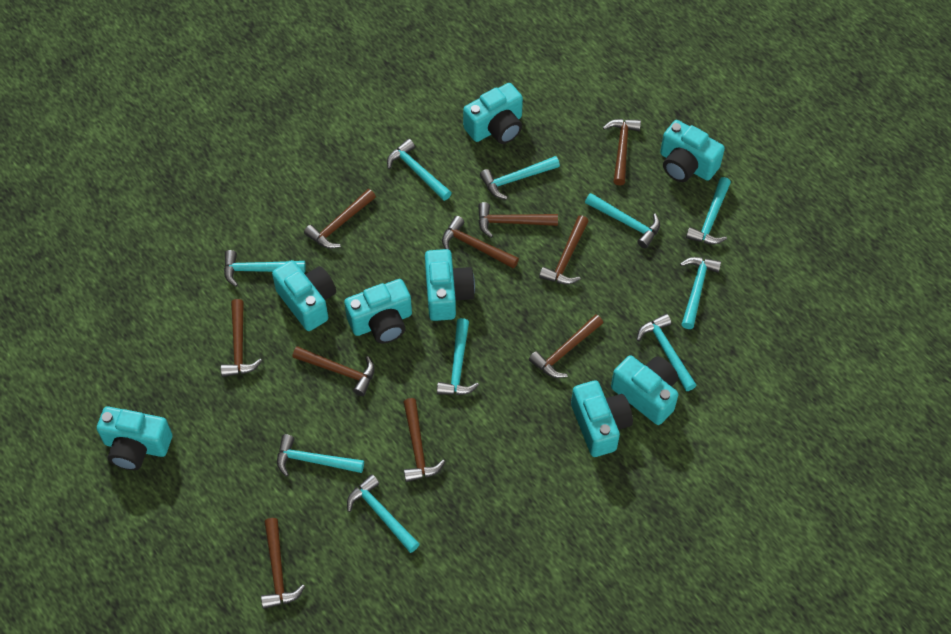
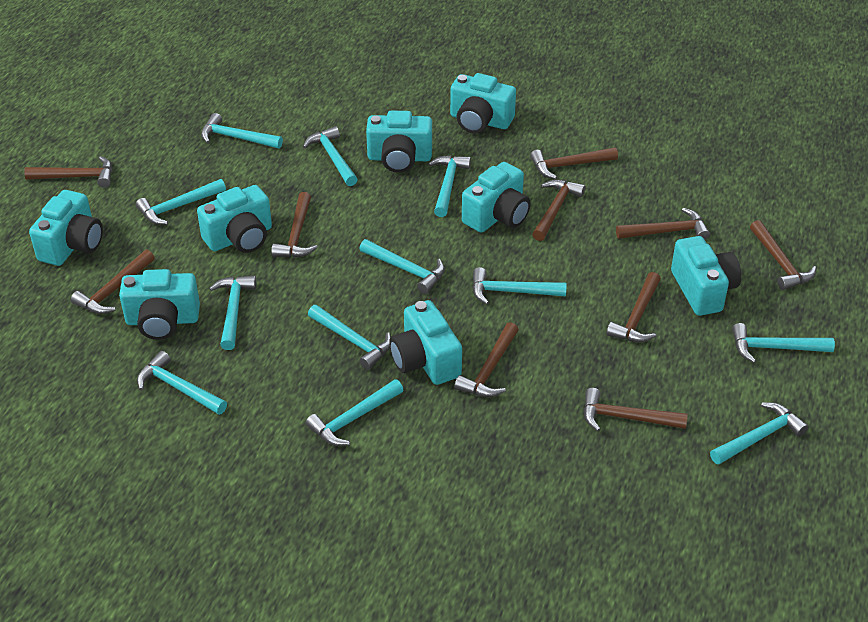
turquoise hammer: 10 -> 12

